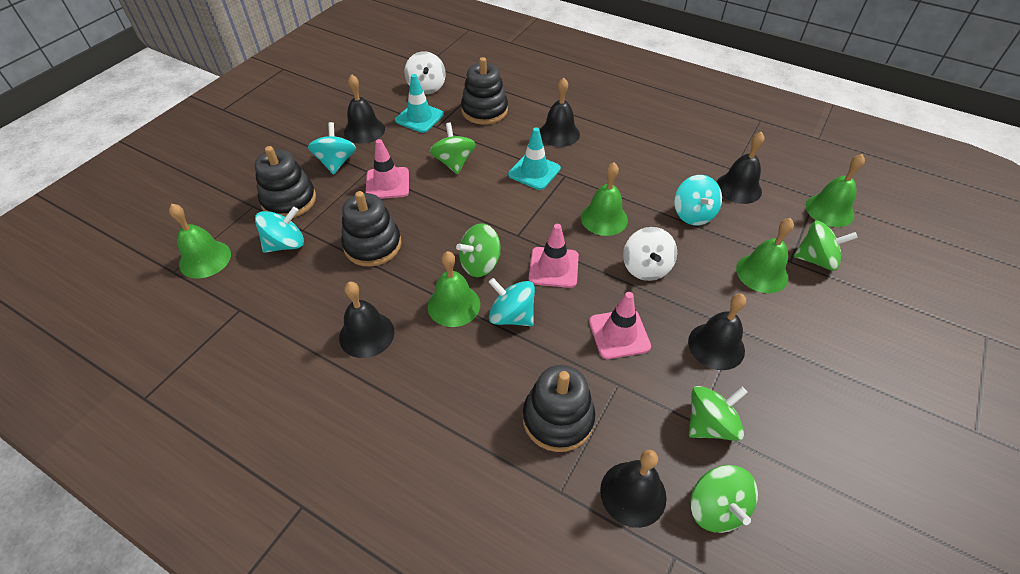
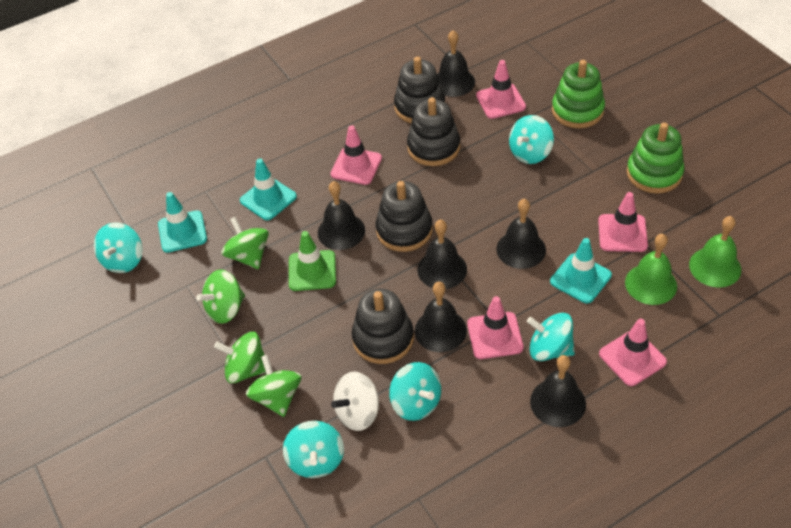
green bell: 5 -> 2
green spinning top: 5 -> 4
green stacking toy: 0 -> 2
green traffic cone: 0 -> 1
pink traffic cone: 3 -> 5
turquoise spinning top: 4 -> 5
turquoise traffic cone: 2 -> 3
white spinning top: 2 -> 1

